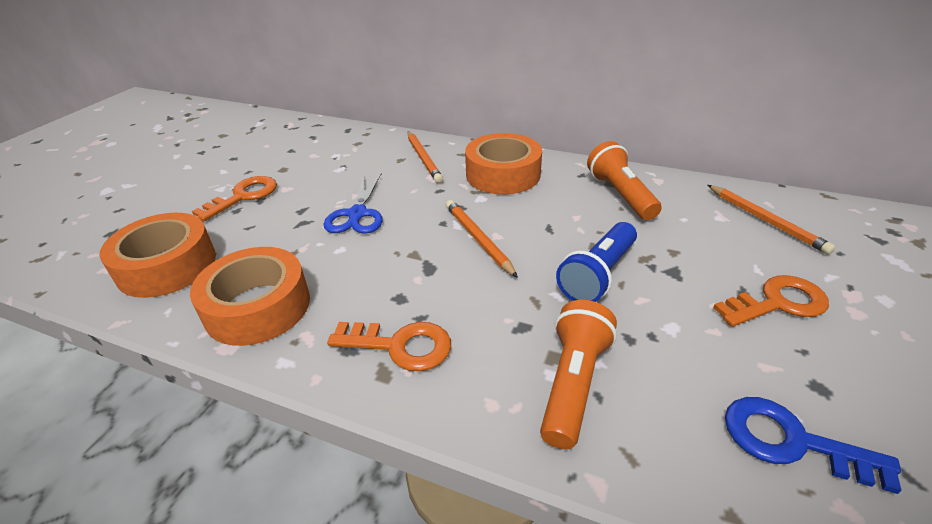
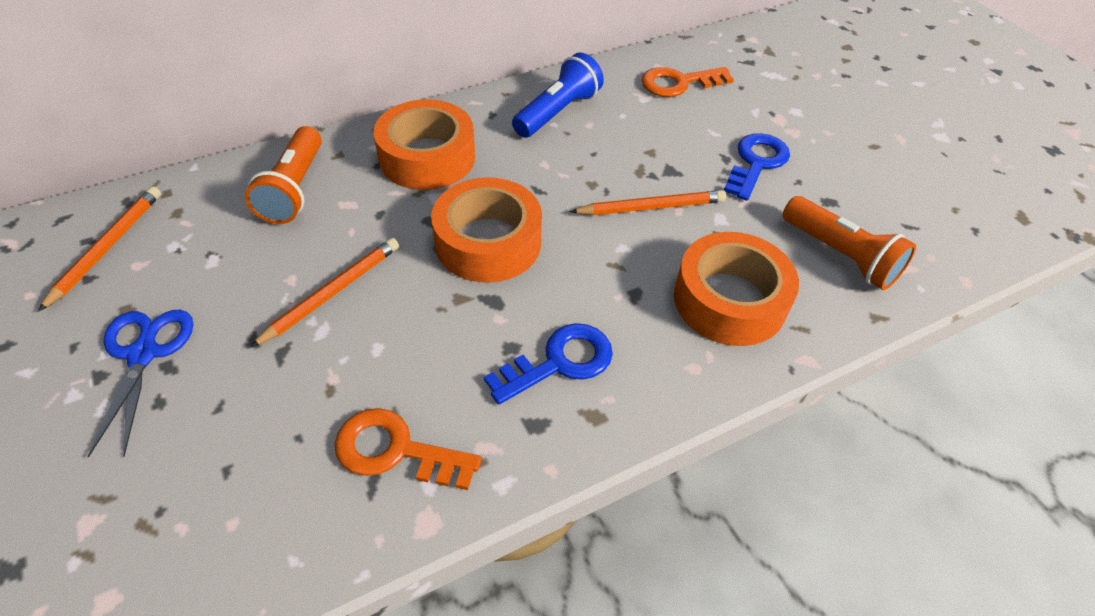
blue key: 1 -> 2
orange key: 3 -> 2

